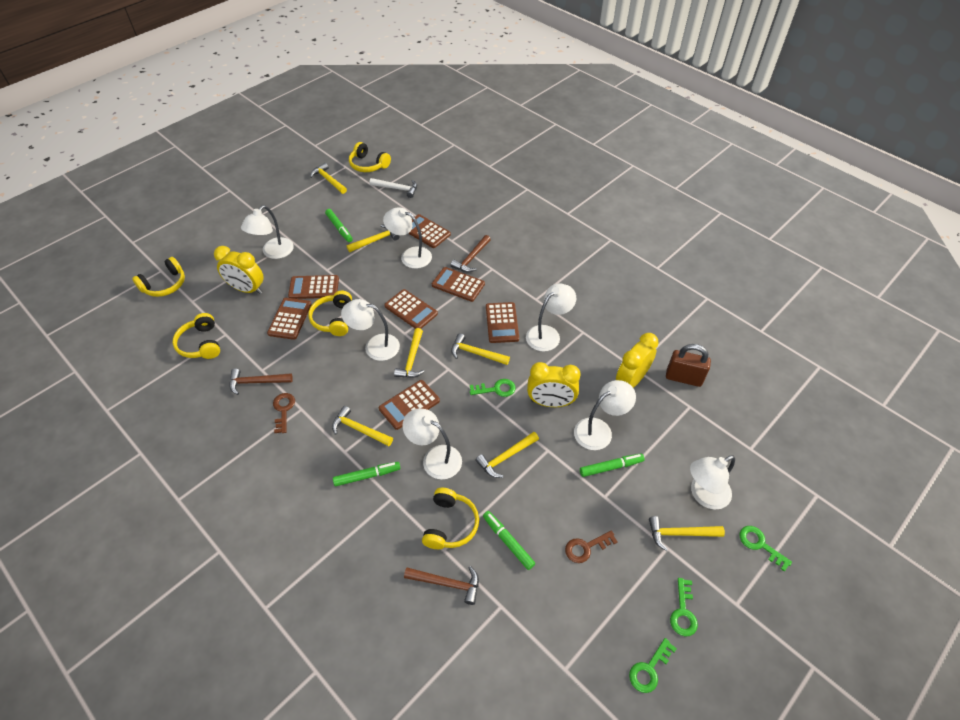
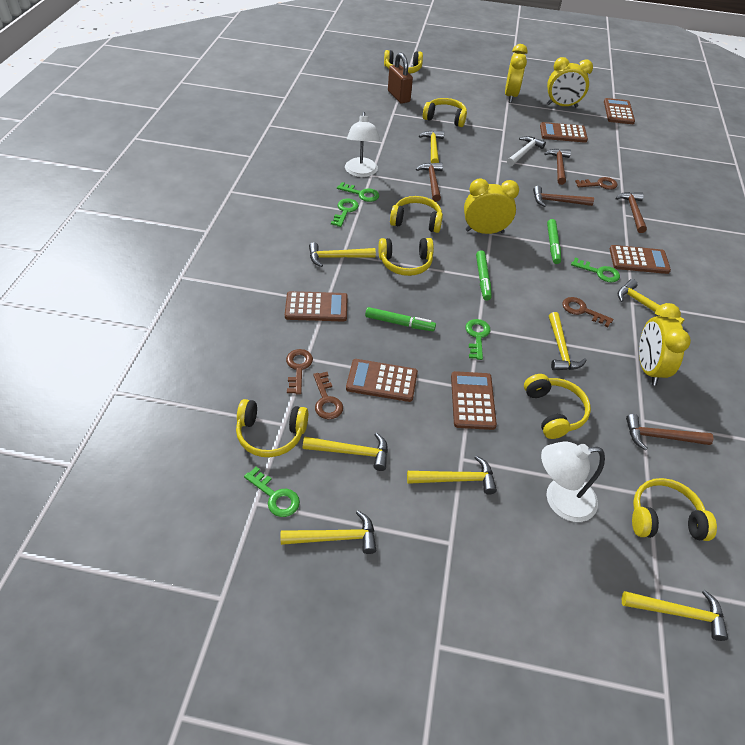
brown calculator: 7 -> 6
brown hammer: 3 -> 5
brown key: 2 -> 4
green key: 4 -> 5
green marker: 4 -> 3
white lamp: 7 -> 2
yellow clock: 3 -> 4
yellow hammer: 7 -> 8
yellow headphones: 5 -> 7

